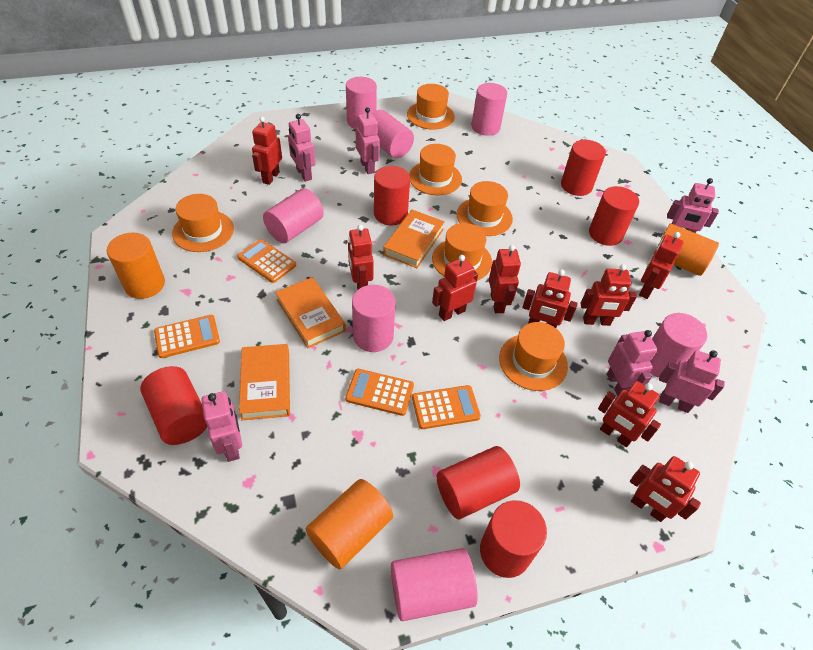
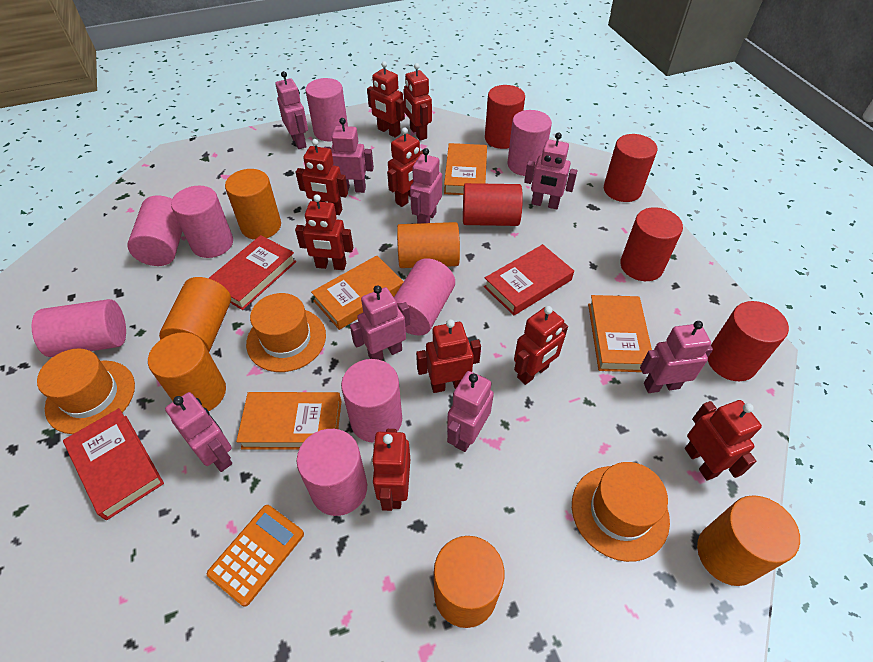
orange book: 3 -> 4
orange calculator: 4 -> 1
orange cylinder: 3 -> 6
orange hat: 6 -> 3
pink cylinder: 7 -> 8
pink robot: 6 -> 8
red book: 0 -> 3
red cylinder: 6 -> 5

